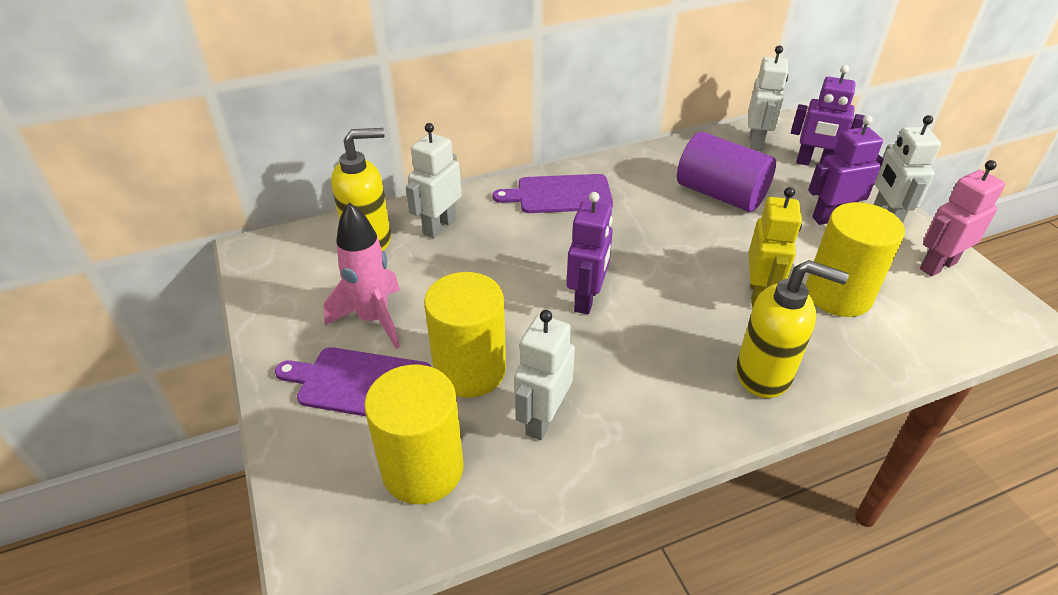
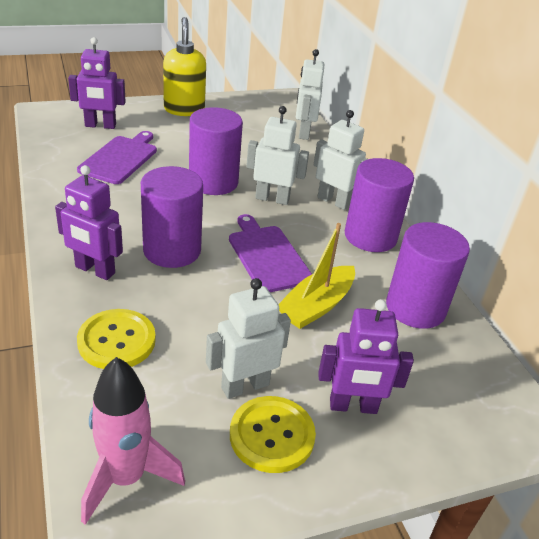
pink robot: 1 -> 0
purple cylinder: 1 -> 4
yellow boat: 0 -> 1
yellow button: 0 -> 2
yellow cylinder: 3 -> 0
yellow robot: 1 -> 0
yellow soap dispenser: 2 -> 1

